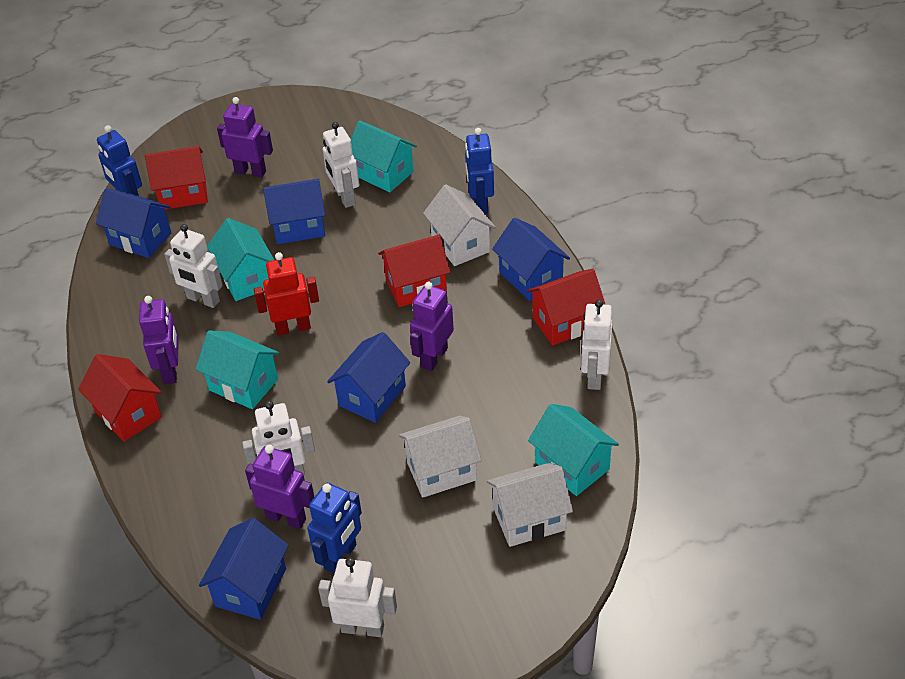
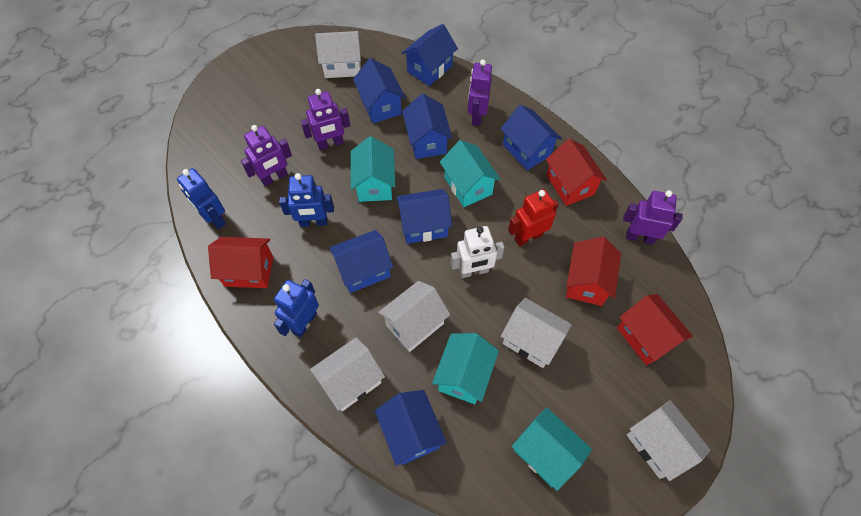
blue house: 5 -> 7
white house: 3 -> 5
white robot: 5 -> 1

